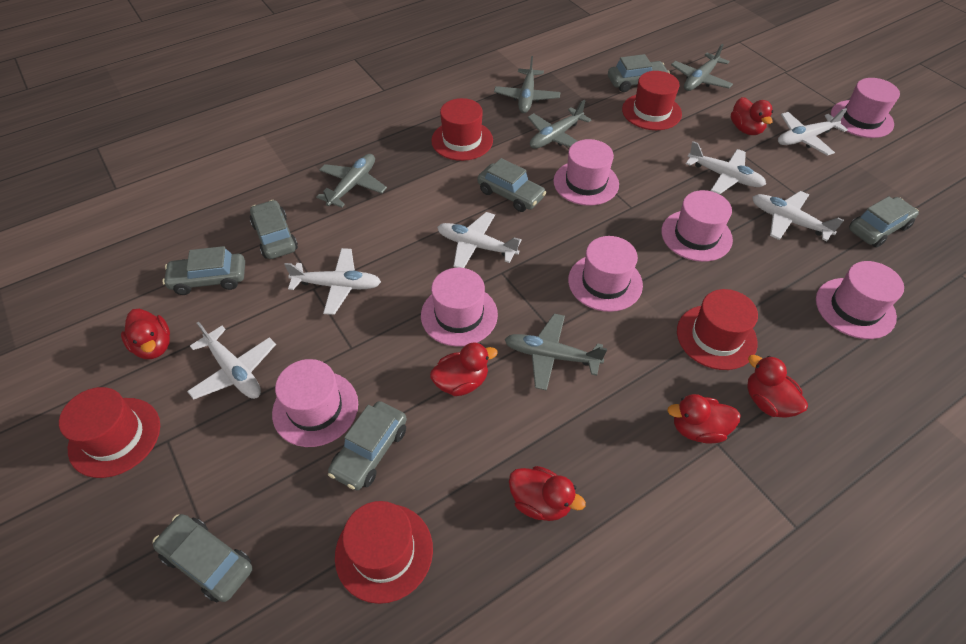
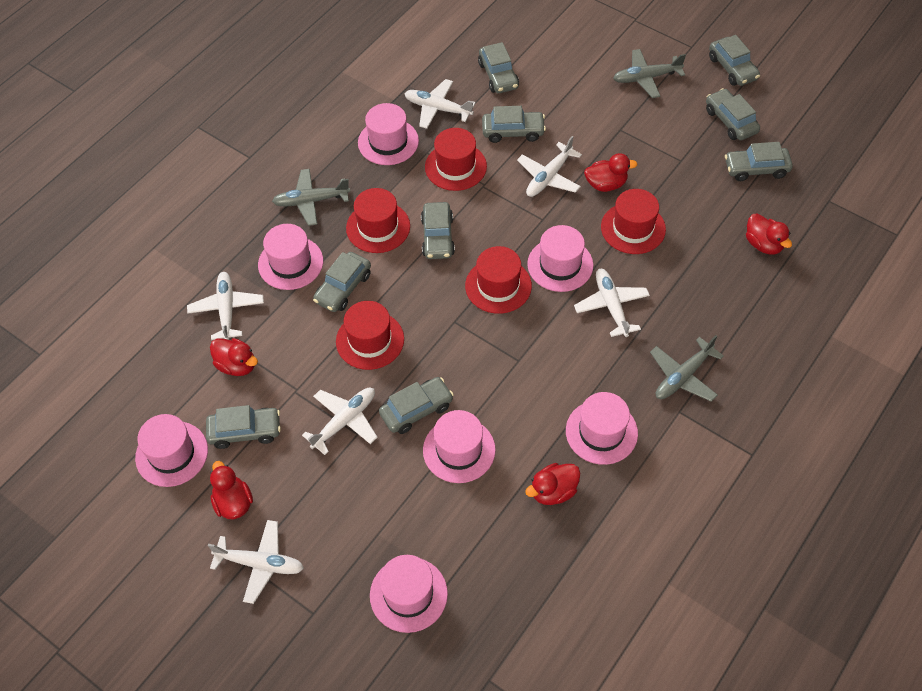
grey car: 7 -> 9
grey plane: 5 -> 3
red duck: 6 -> 5

